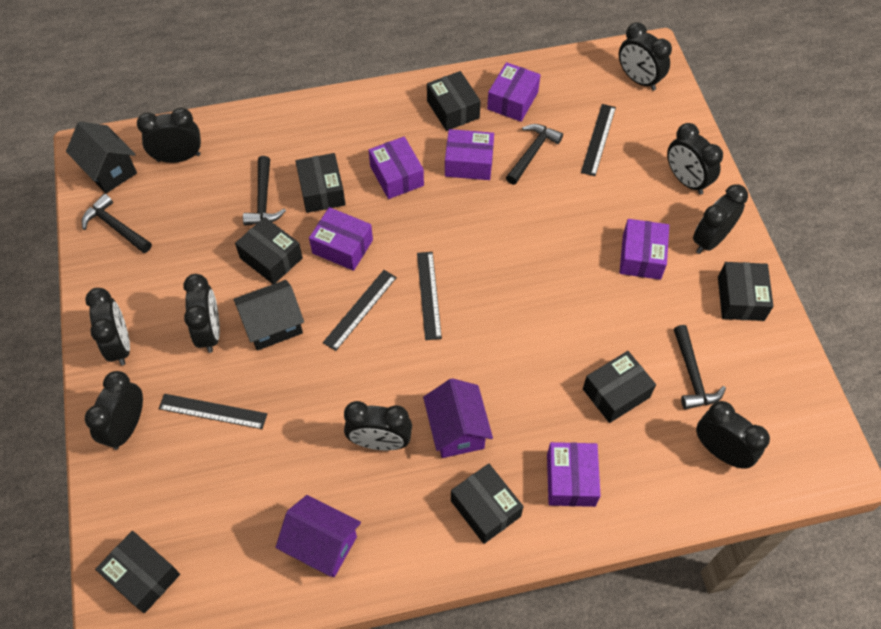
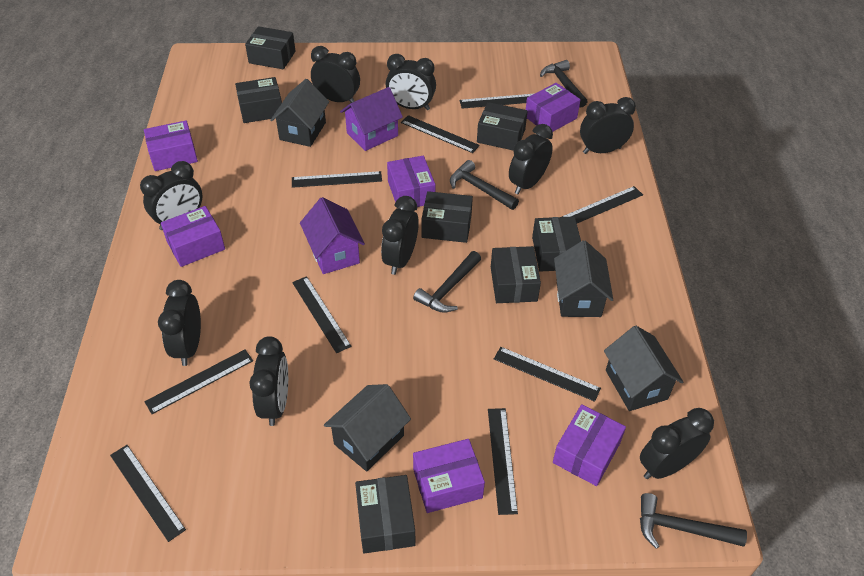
black house: 2 -> 4
black ruler: 4 -> 9

